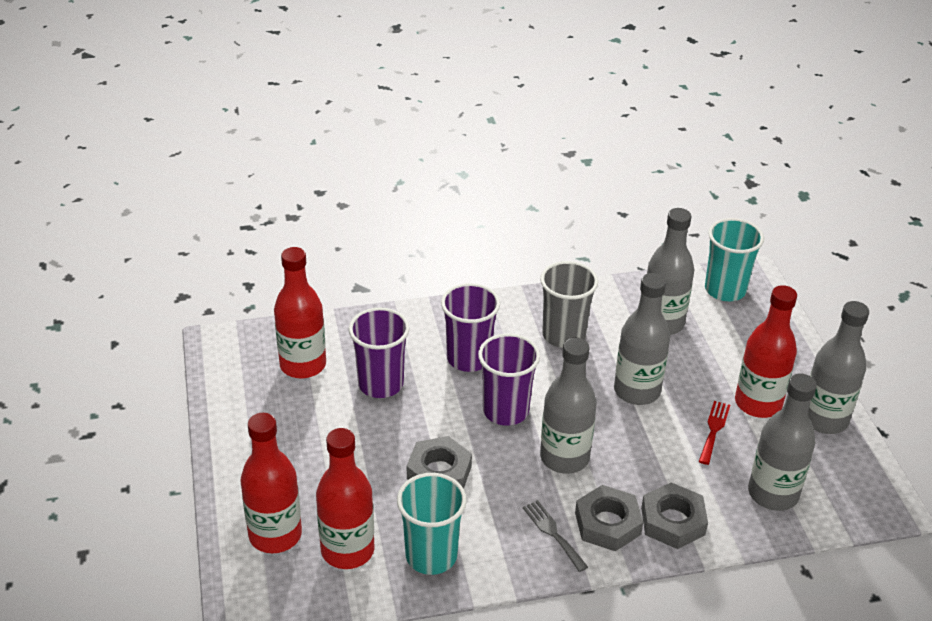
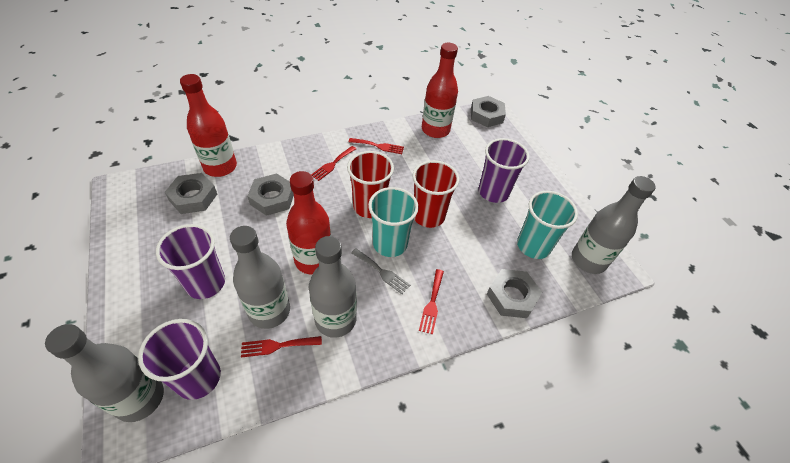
grey bottle: 5 -> 4
grey cup: 1 -> 0
grey nut: 3 -> 4
red bottle: 4 -> 3
red cup: 0 -> 2
red fork: 1 -> 4

